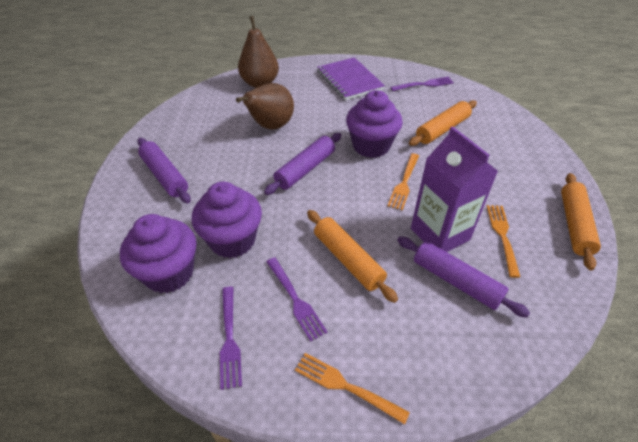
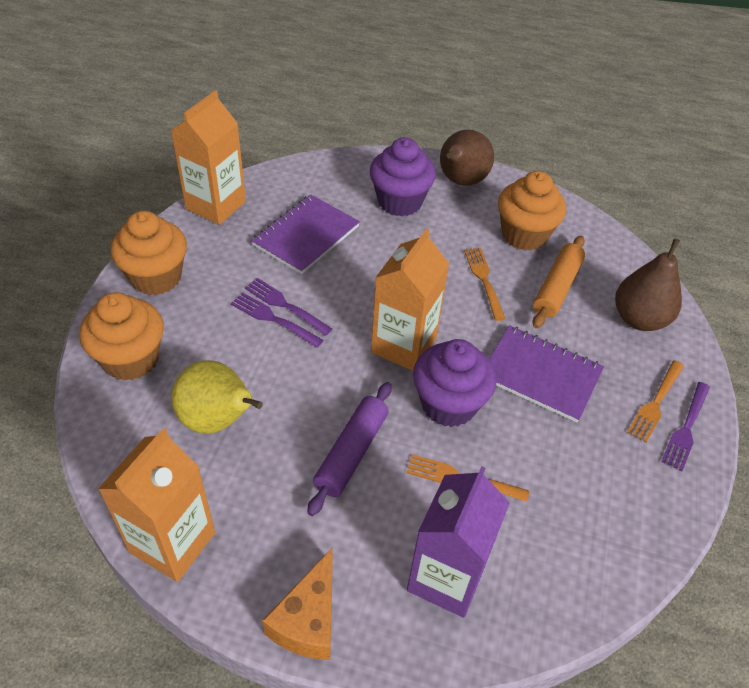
orange carton: 0 -> 3
orange cheese: 0 -> 1
orange cupcake: 0 -> 3
orange rolling pin: 3 -> 1
purple cupcake: 3 -> 2
purple notebook: 1 -> 2
purple rolling pin: 3 -> 1
yellow pear: 0 -> 1

